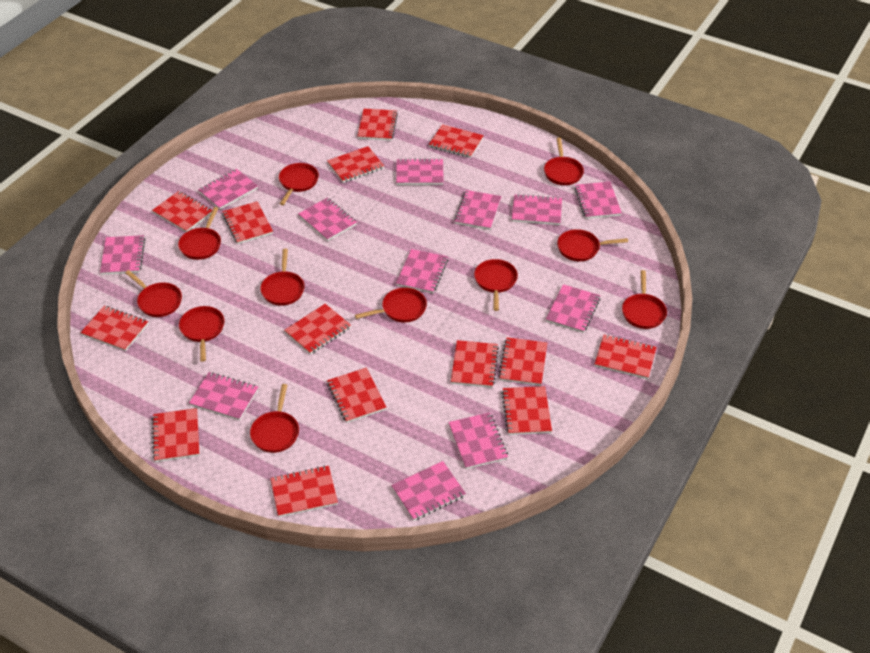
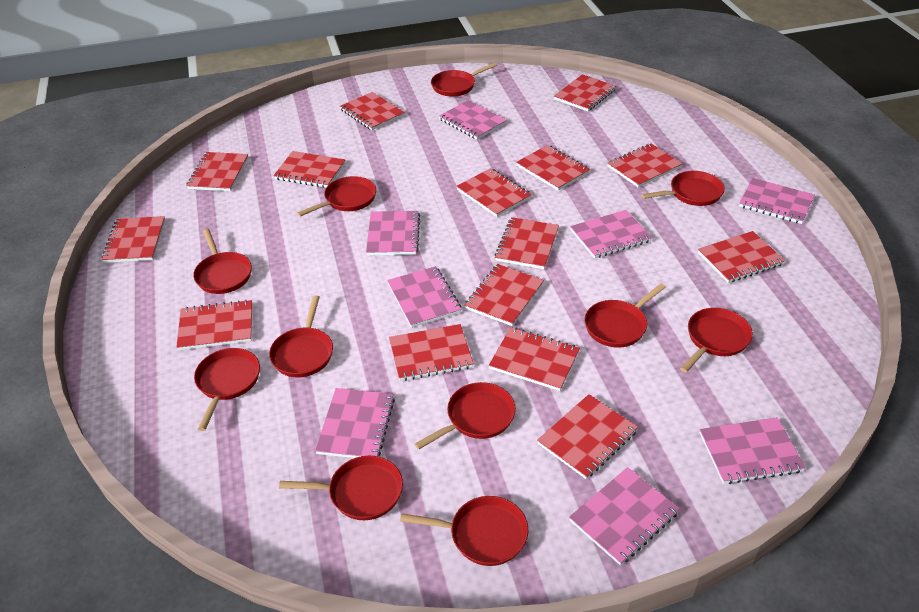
pink notebook: 12 -> 8
red notebook: 14 -> 15

